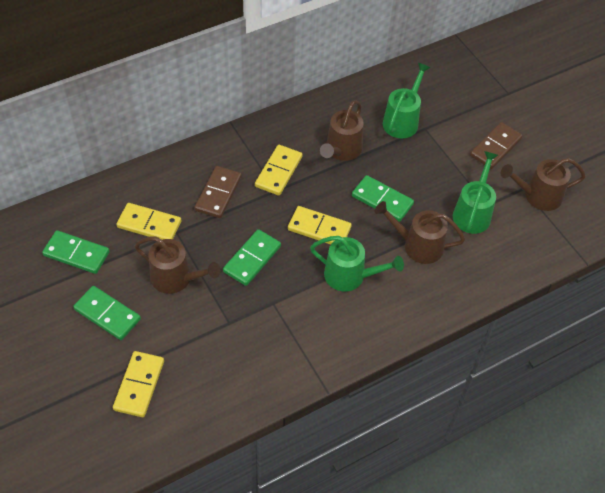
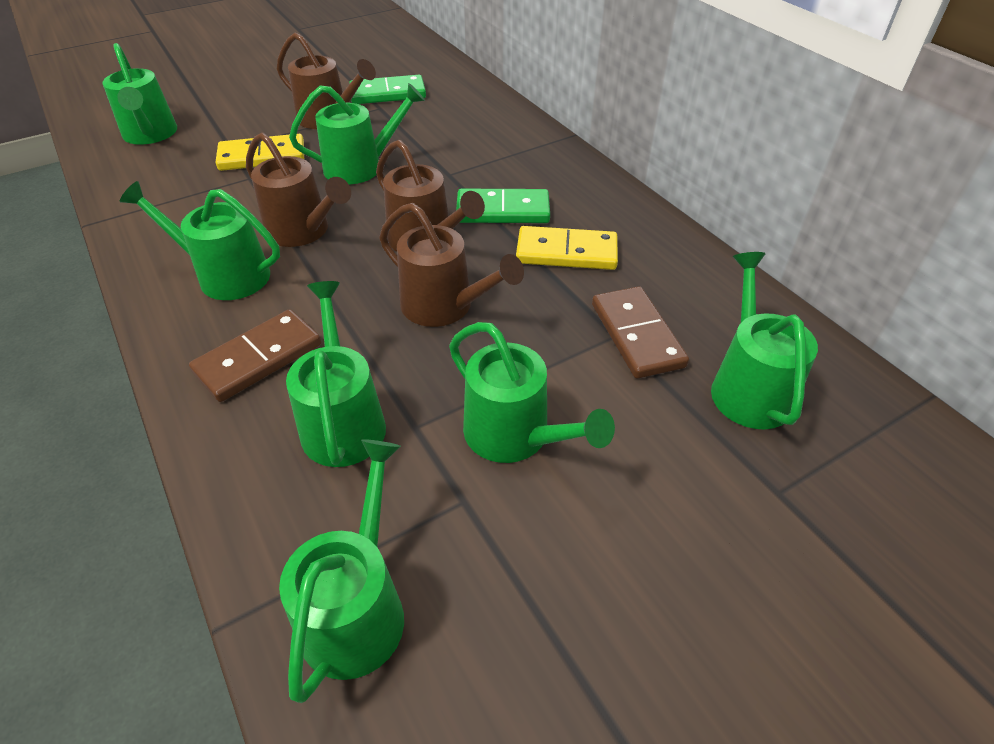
green domino: 4 -> 2
green watering can: 3 -> 7
yellow domino: 4 -> 2

